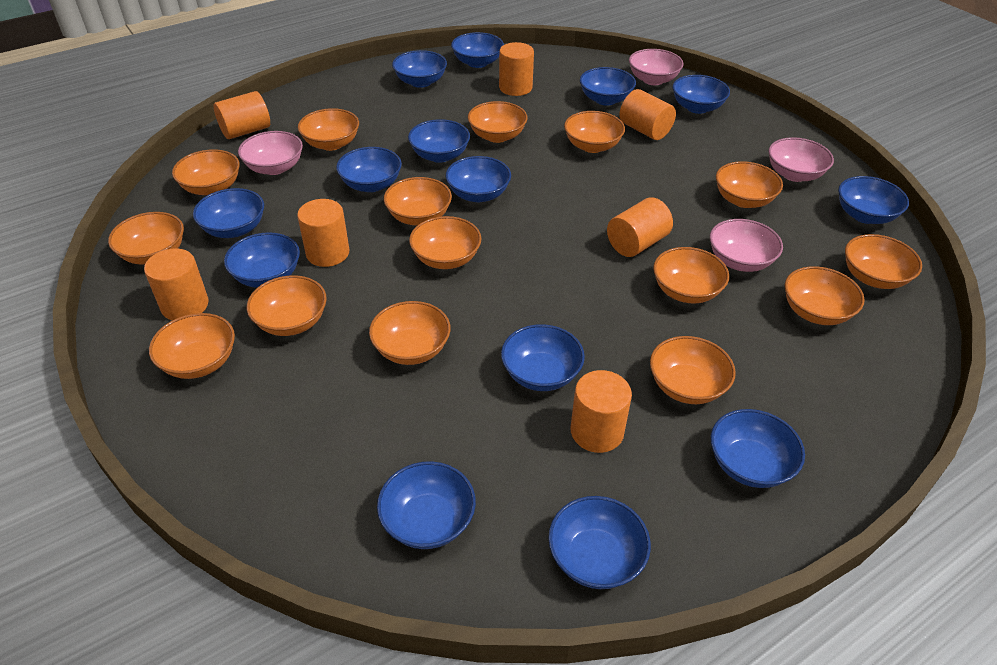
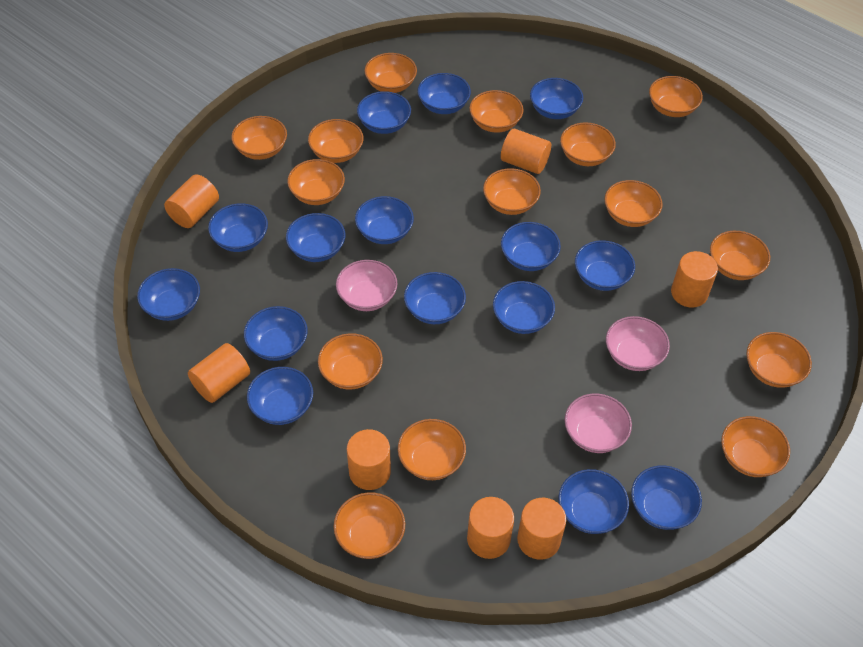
blue bowl: 14 -> 15
pink bowl: 4 -> 3

